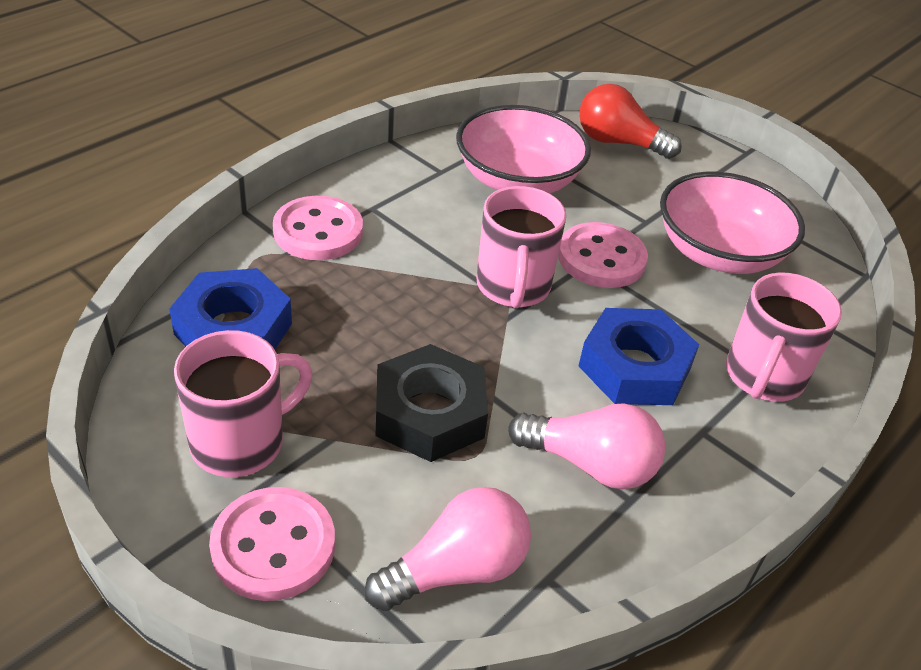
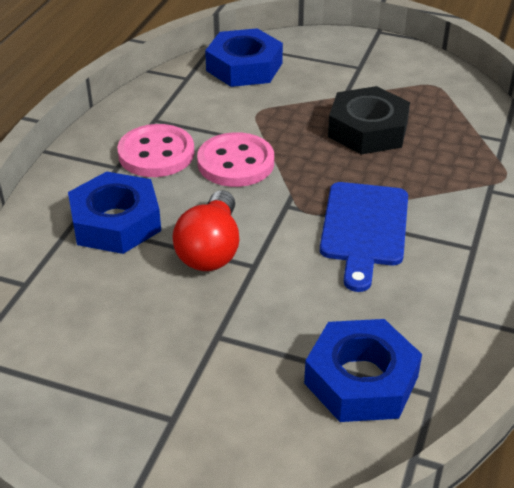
blue cutting board: 0 -> 1
blue nut: 2 -> 3
pink bowl: 2 -> 0
pink button: 3 -> 2
pink light bulb: 2 -> 0
pink mug: 3 -> 0

